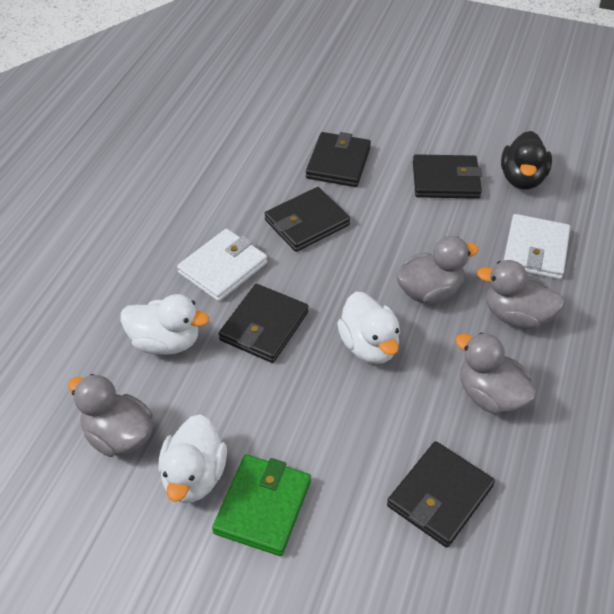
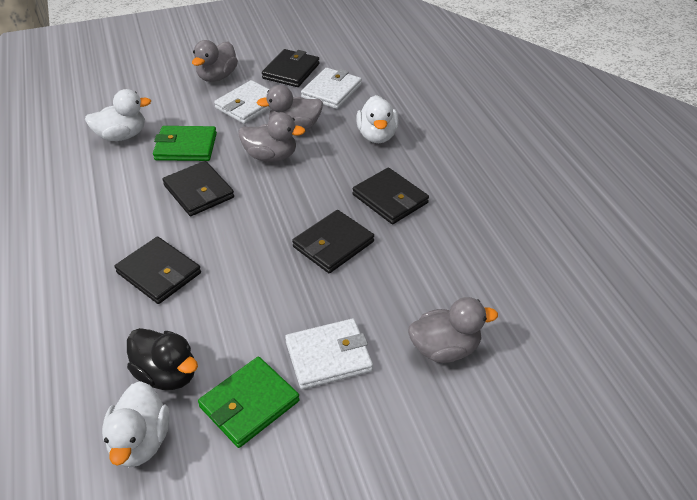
green wallet: 1 -> 2
white wallet: 2 -> 3

